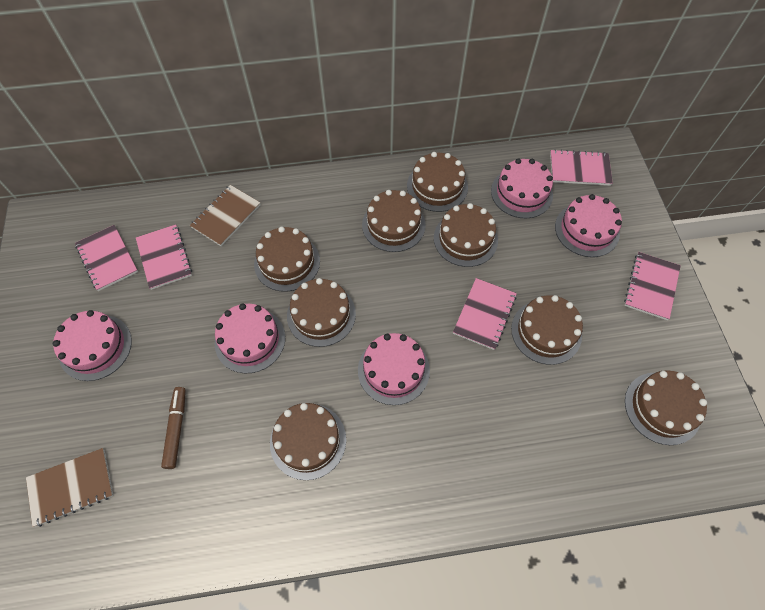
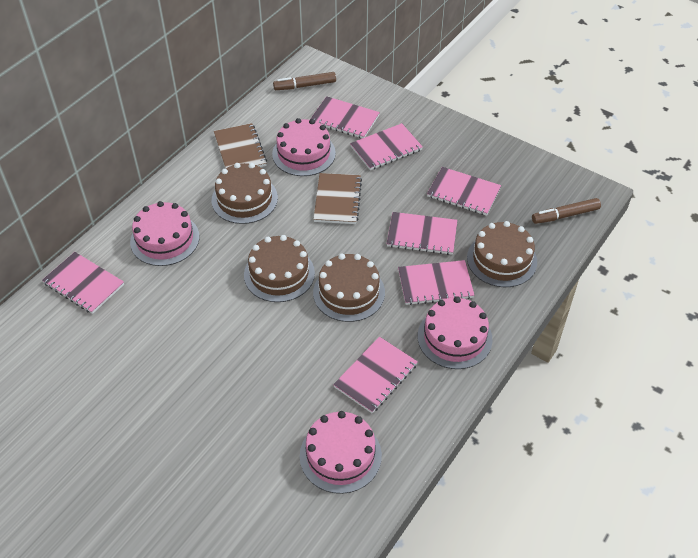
brown cake: 8 -> 4
brown marker: 1 -> 2
pink cake: 5 -> 4
pink notebook: 5 -> 7

